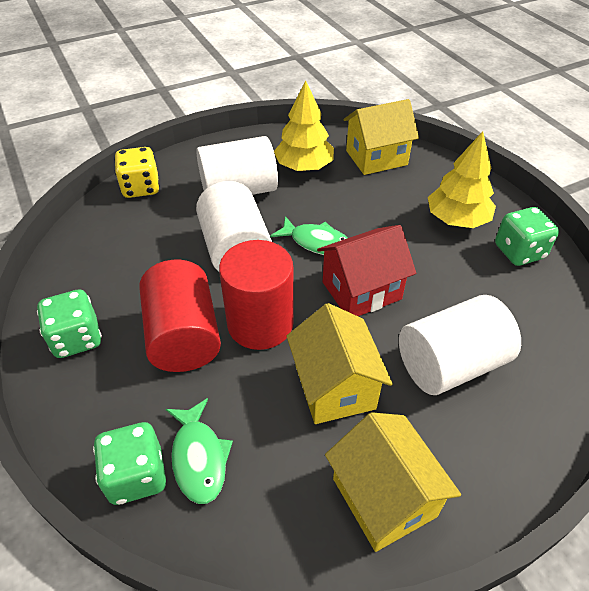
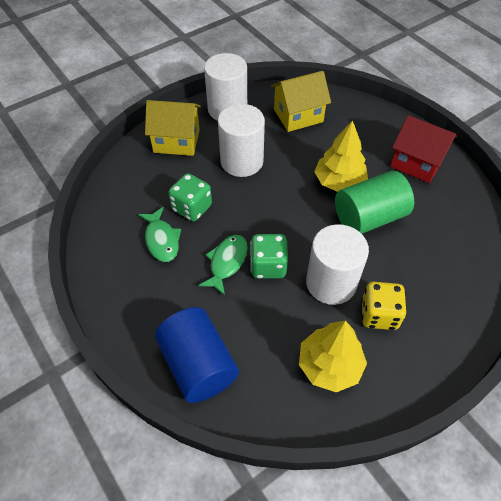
blue cylinder: 0 -> 1
green cylinder: 0 -> 1
green dice: 3 -> 2
red cylinder: 2 -> 0
yellow house: 3 -> 2

